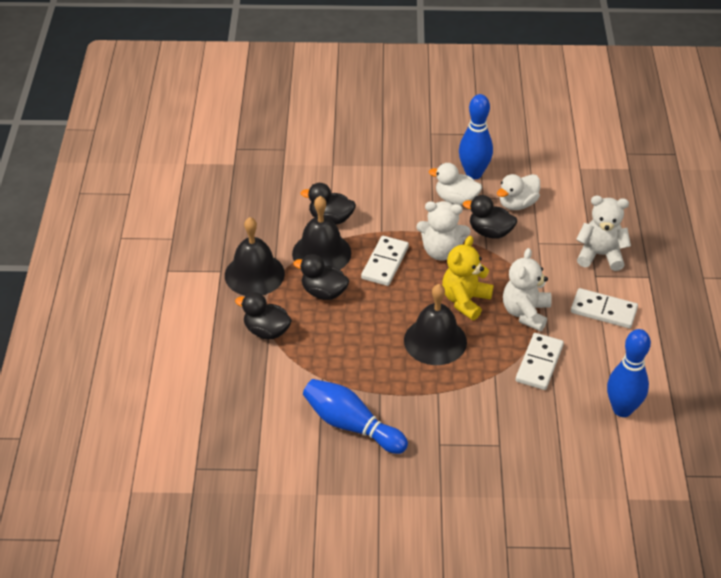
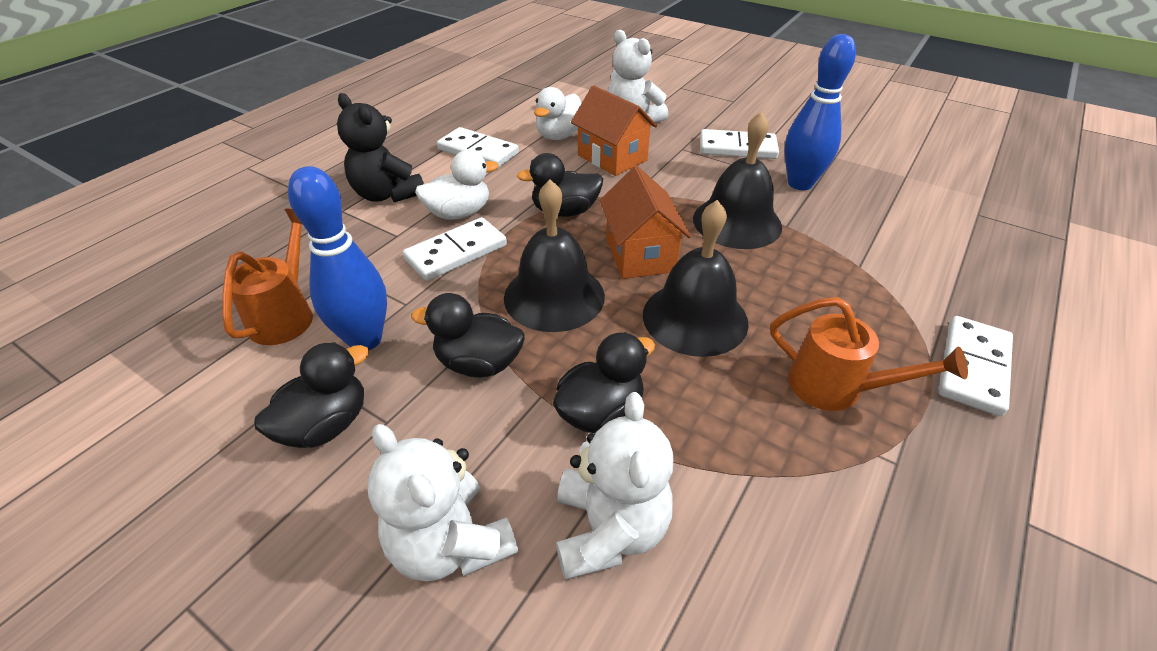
black teddy bear: 0 -> 1
blue bowling pin: 3 -> 2
orange house: 0 -> 2
orange watering can: 0 -> 2
white domino: 3 -> 4
yellow teddy bear: 1 -> 0

